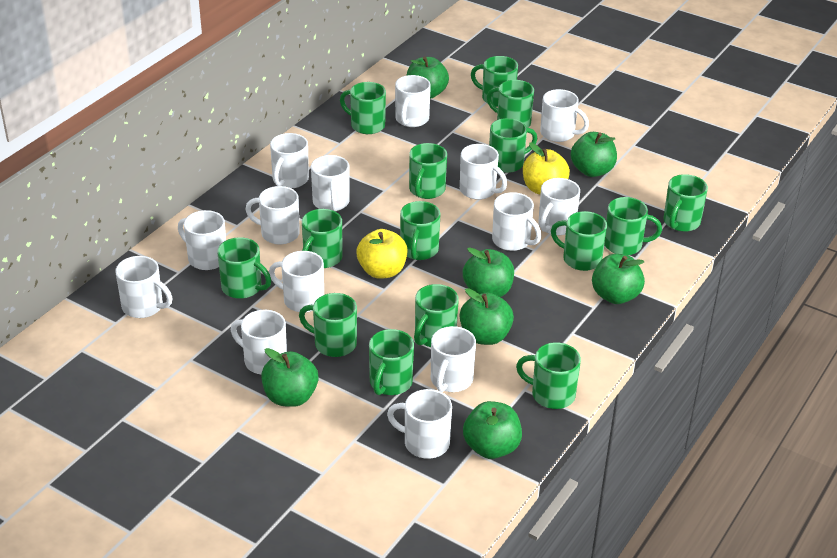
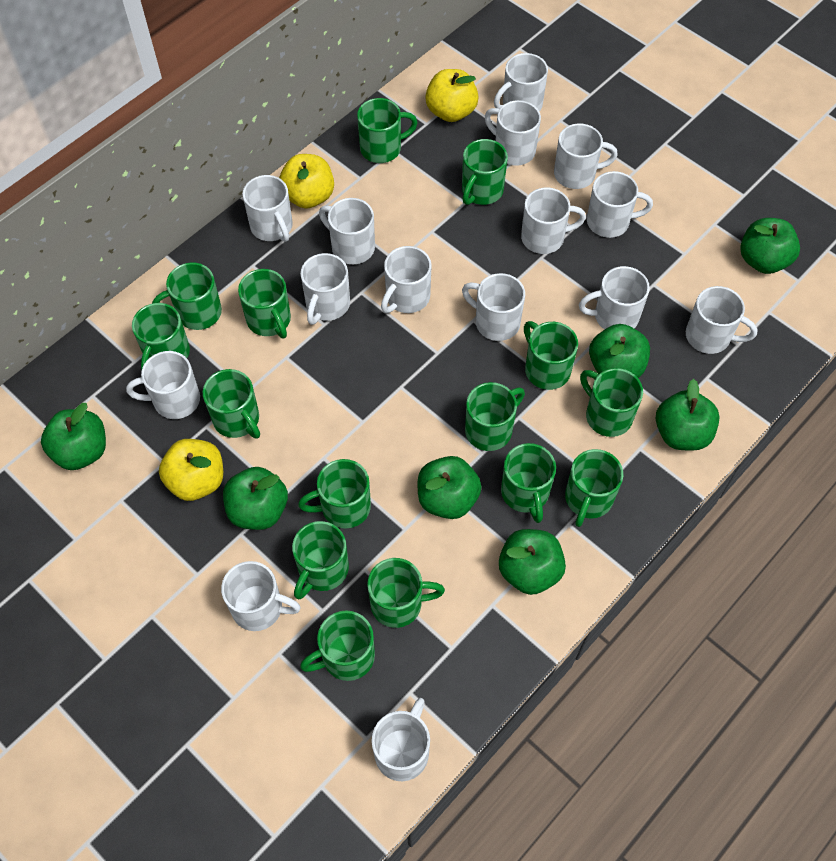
white mug: 14 -> 15
yellow apple: 2 -> 3

